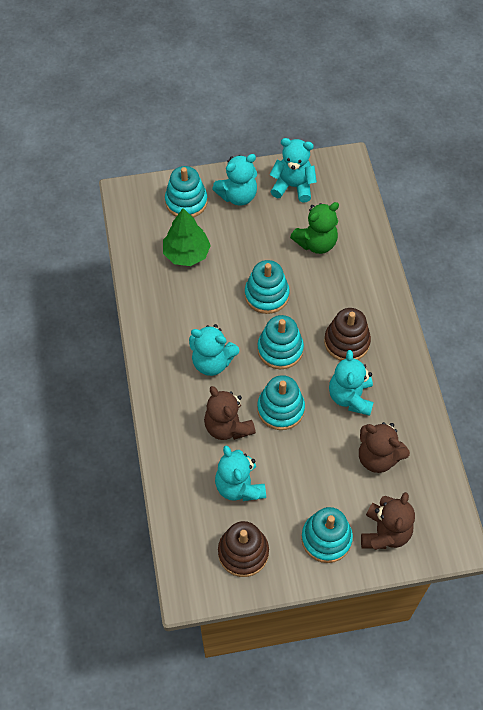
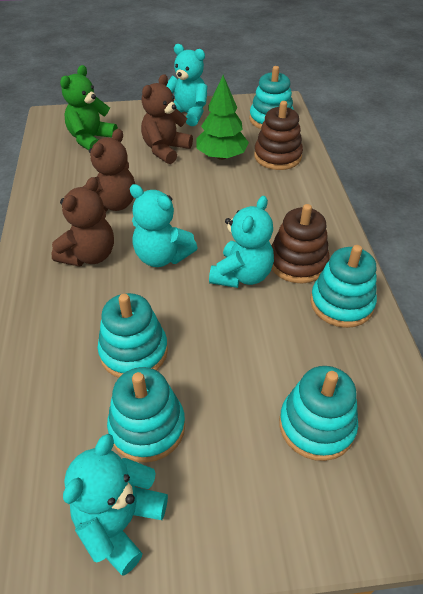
turquoise teddy bear: 5 -> 4

